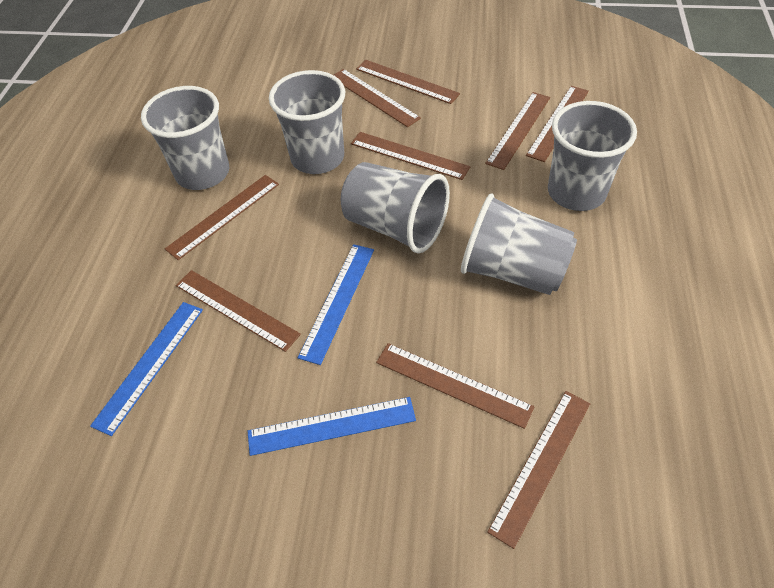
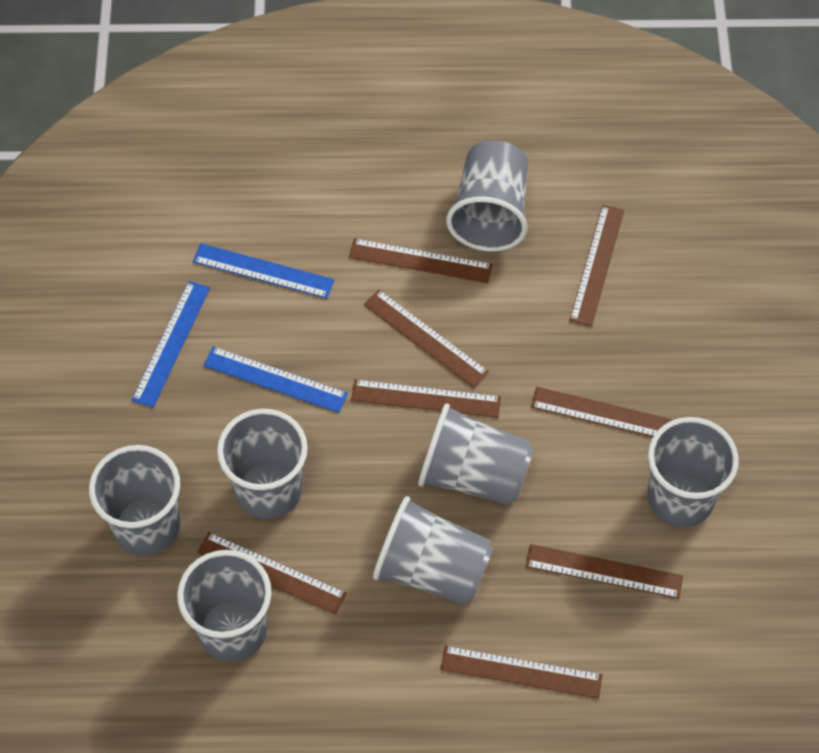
brown ruler: 9 -> 8
grey cup: 5 -> 7

